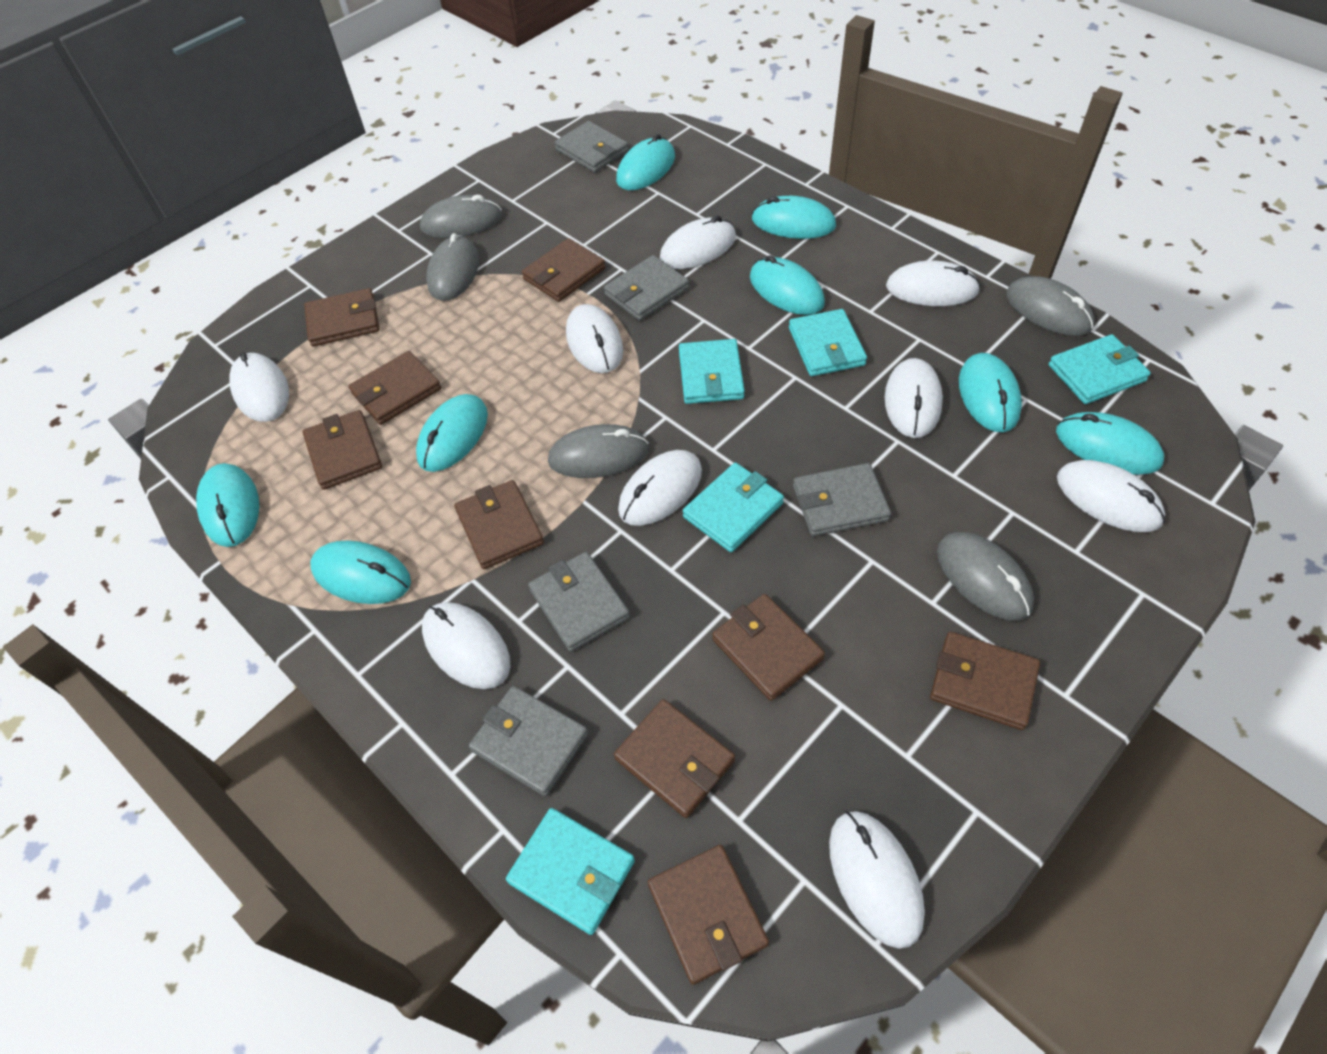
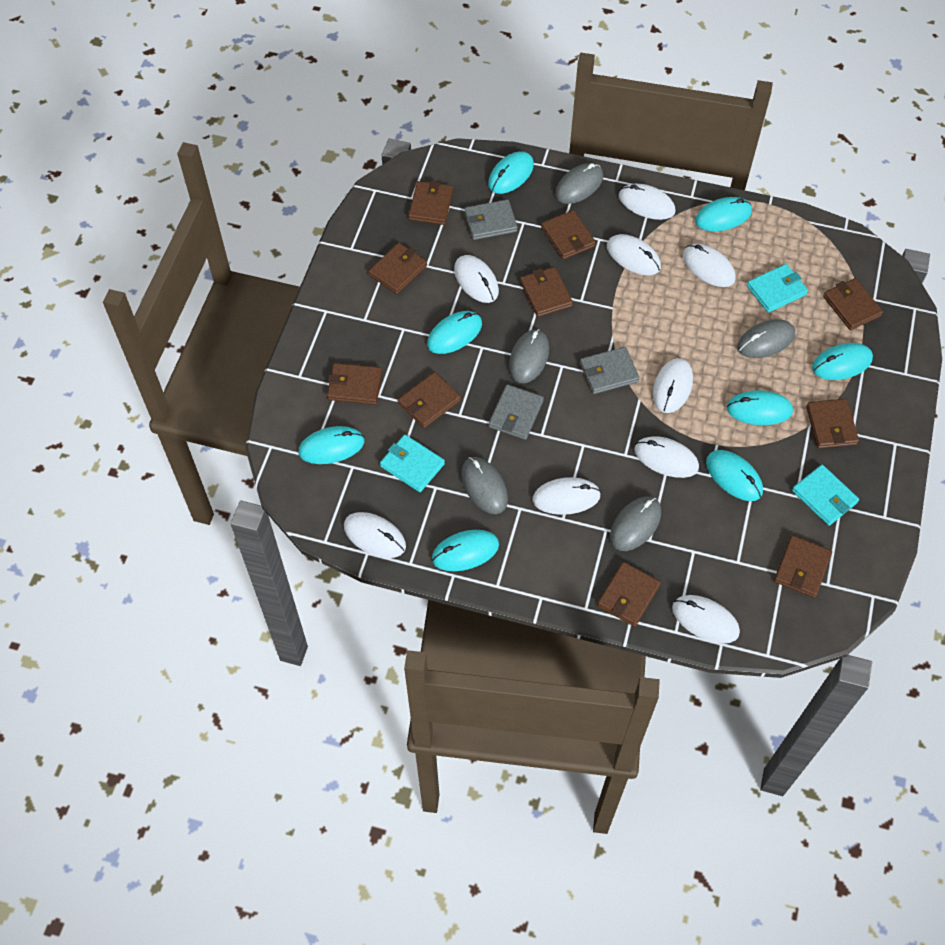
brown wallet: 9 -> 10
grey wallet: 5 -> 3
turquoise wallet: 5 -> 3

